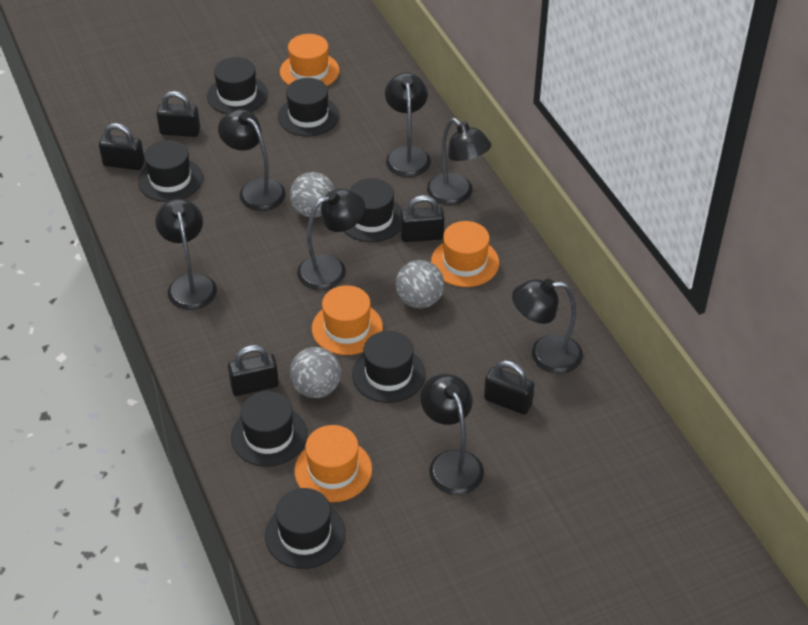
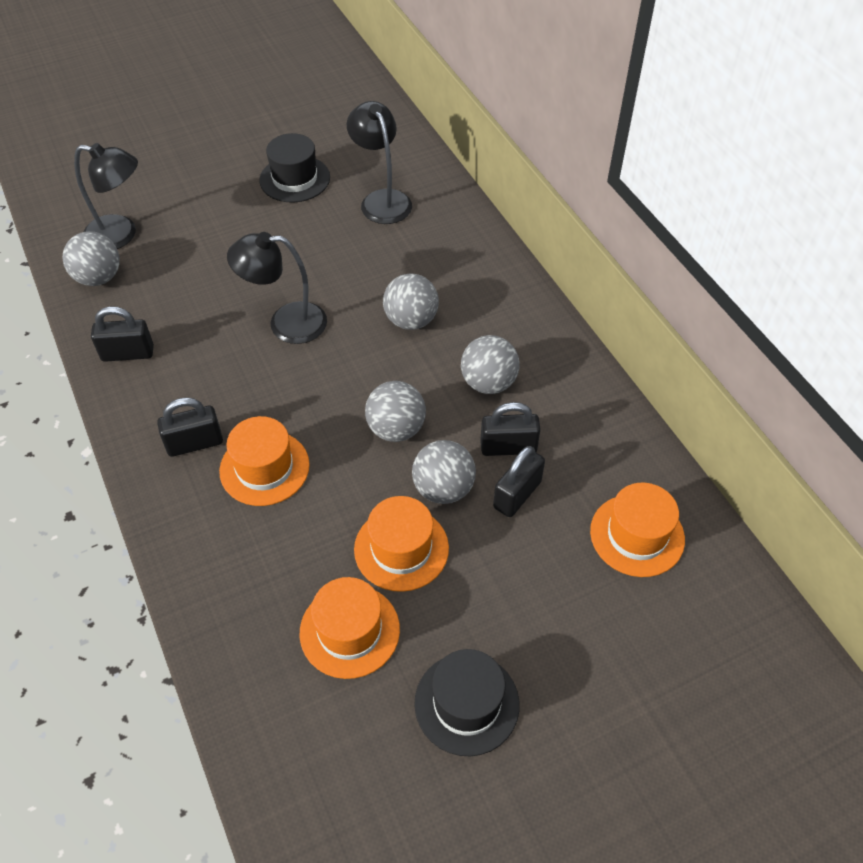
black hat: 7 -> 2
black lamp: 7 -> 3
black padlock: 5 -> 4
grey ball: 3 -> 5

